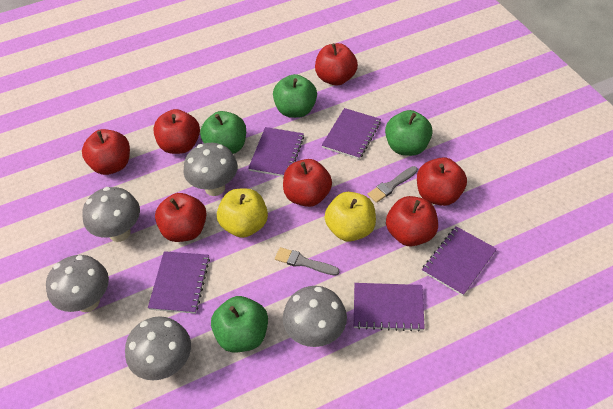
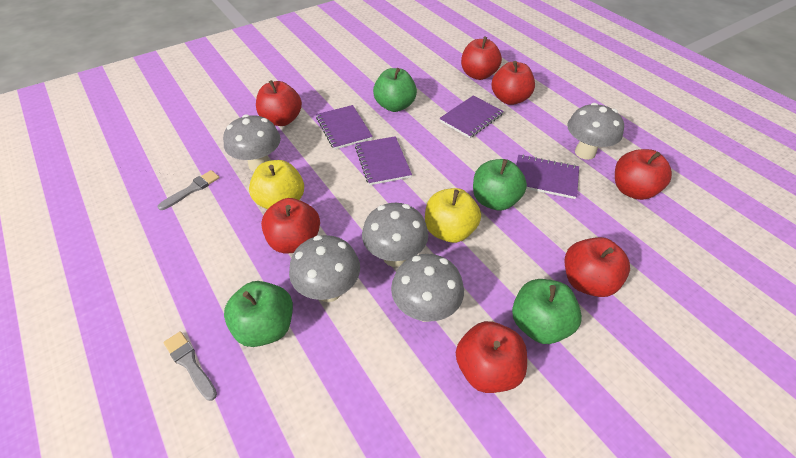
purple notebook: 5 -> 4

